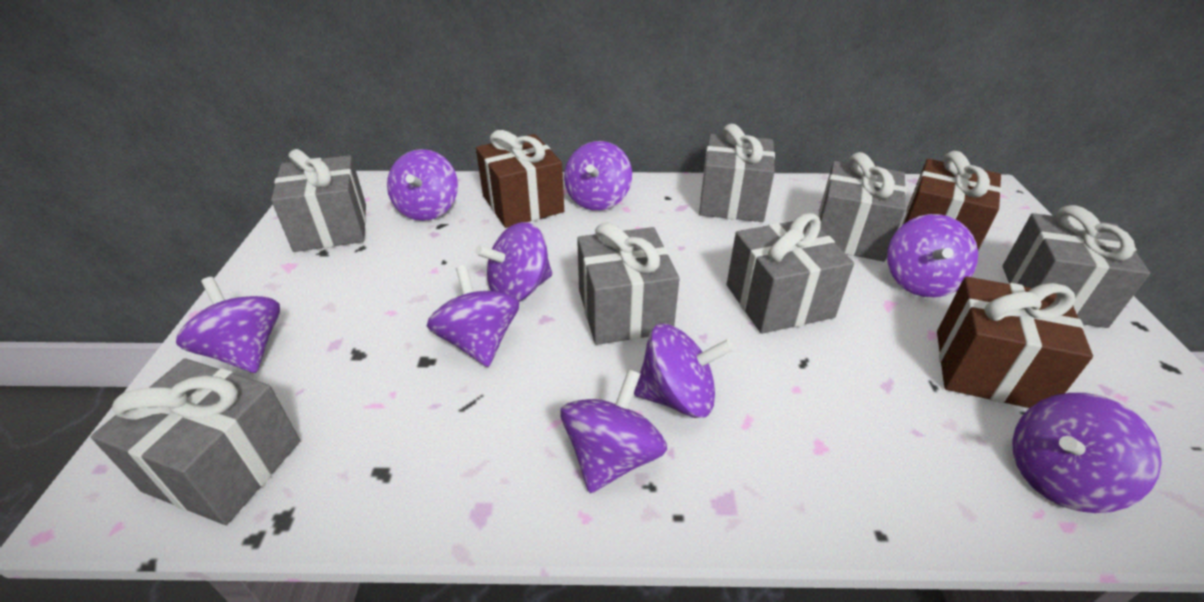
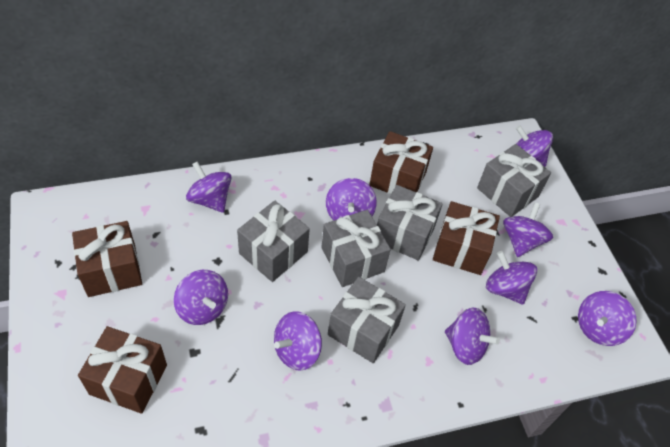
brown gift: 3 -> 4
grey gift: 7 -> 5

